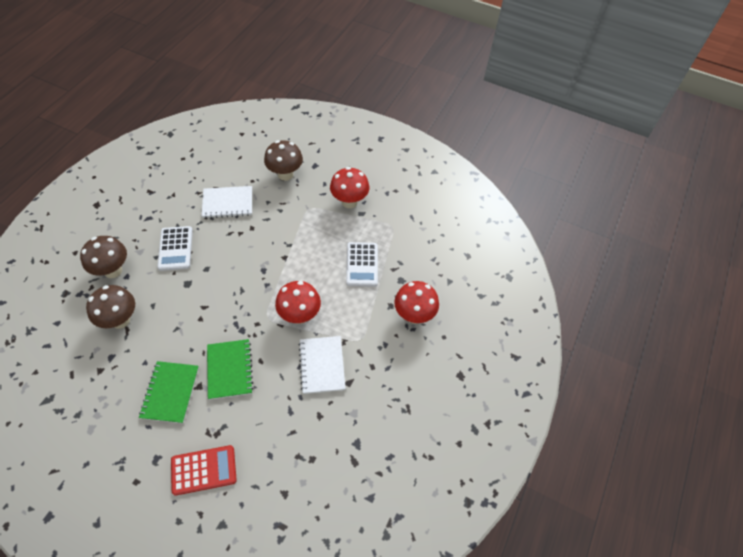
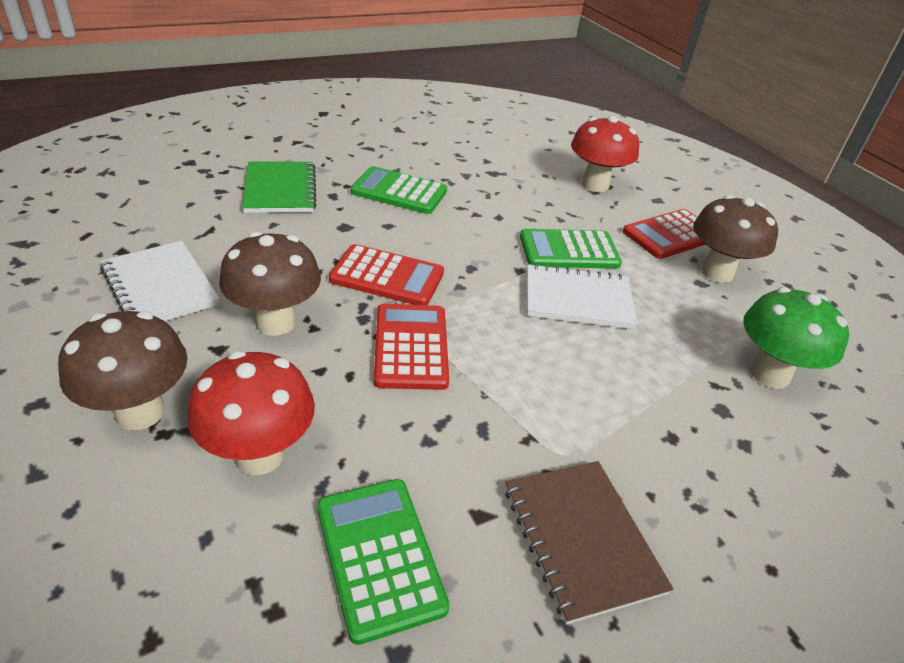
brown notebook: 0 -> 1
green calculator: 0 -> 3
green mushroom: 0 -> 1
green notebook: 2 -> 1
red calculator: 1 -> 3
red mushroom: 3 -> 2
white calculator: 2 -> 0

